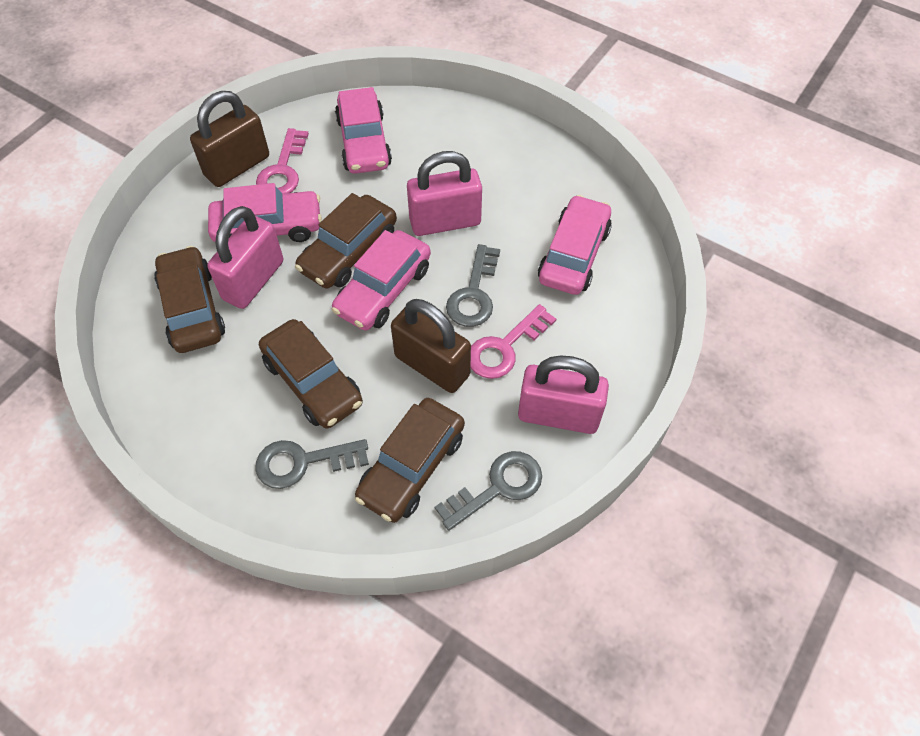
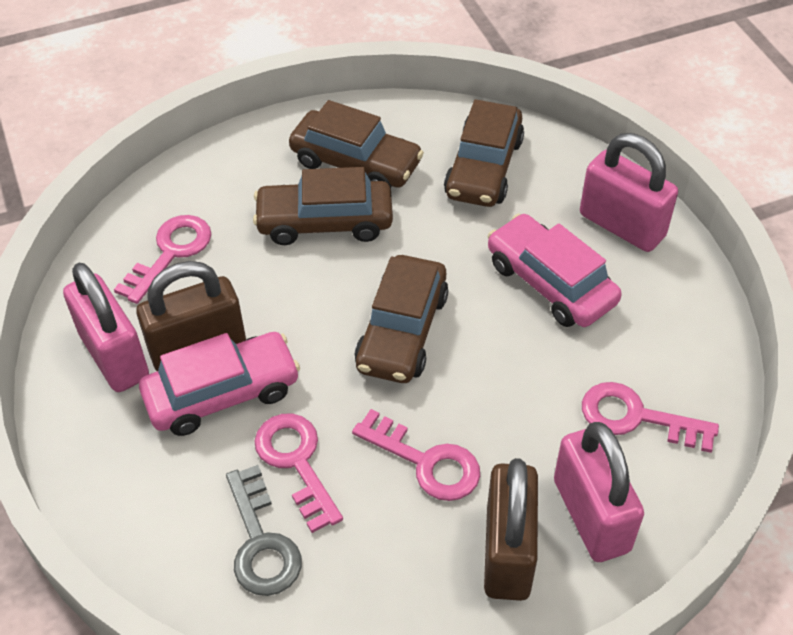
grey key: 3 -> 1
pink car: 4 -> 2
pink key: 2 -> 4

